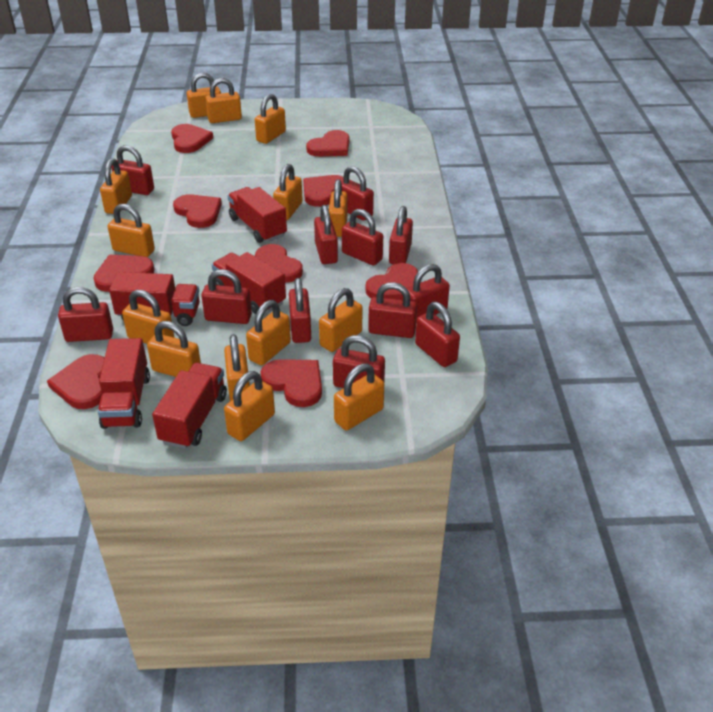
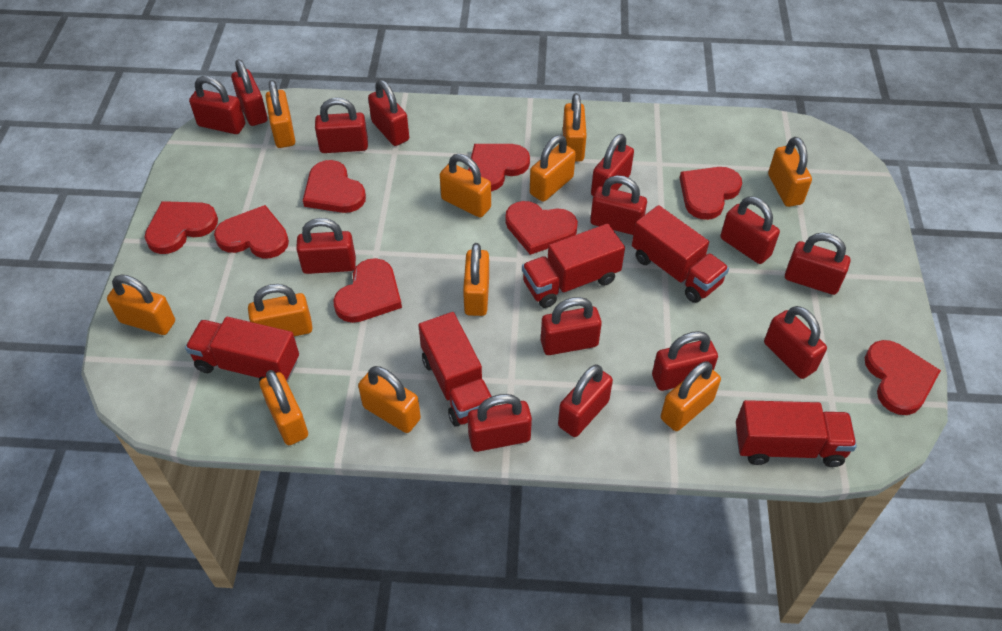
orange padlock: 14 -> 11
red heart: 9 -> 8
red padlock: 12 -> 14

